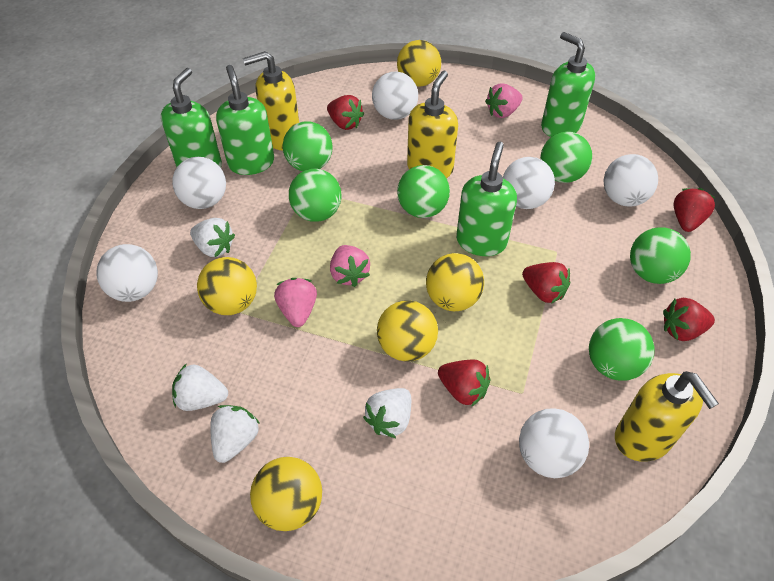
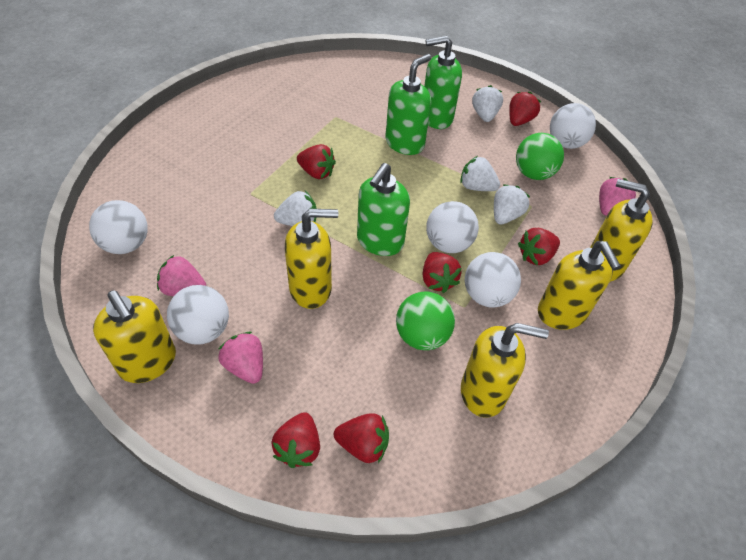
green ball: 6 -> 2
green soap dispenser: 4 -> 3
red strawberry: 5 -> 6
white ball: 6 -> 5
yellow ball: 5 -> 0
yellow soap dispenser: 3 -> 5

